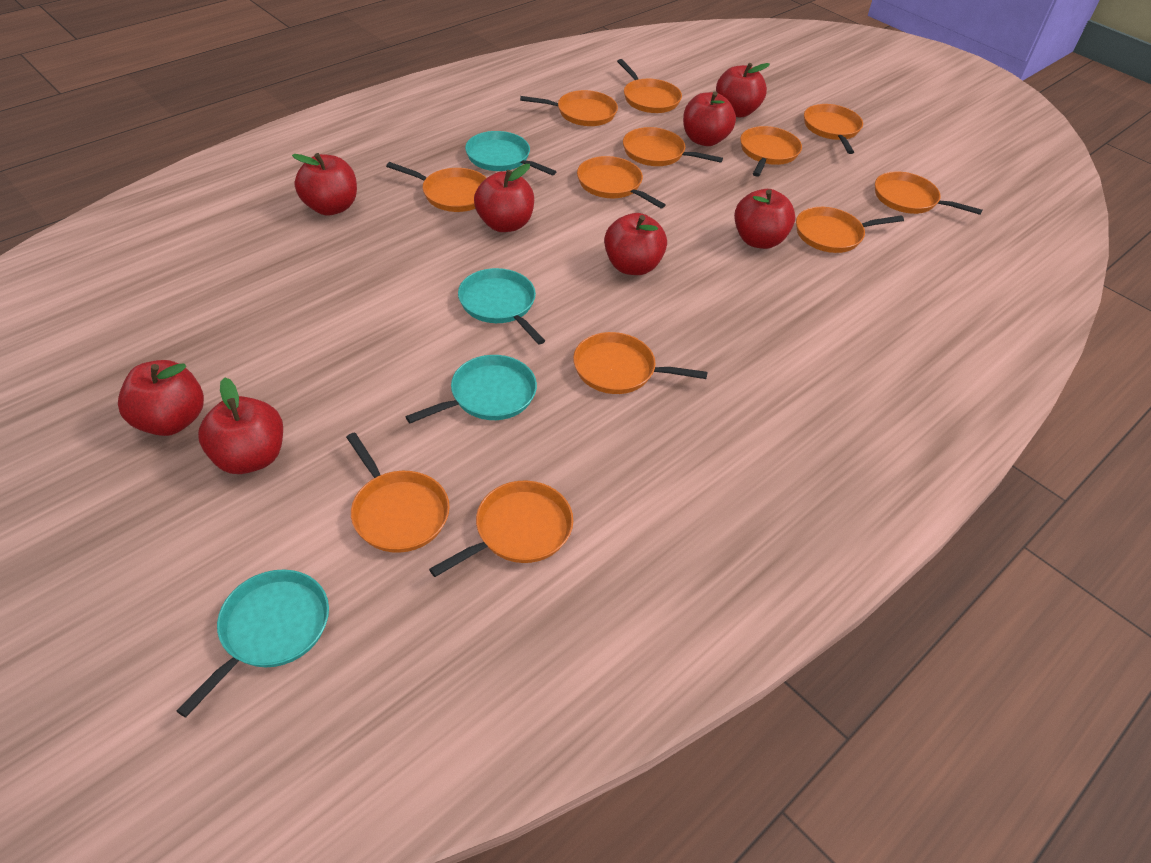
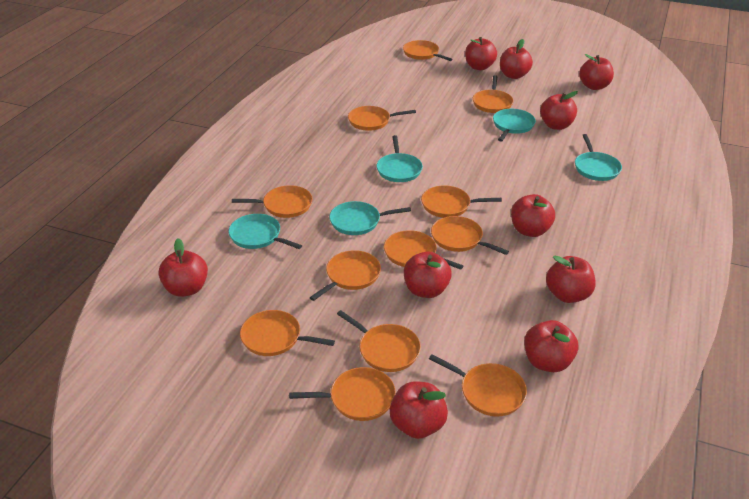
red apple: 8 -> 10
turquoise pan: 4 -> 5

